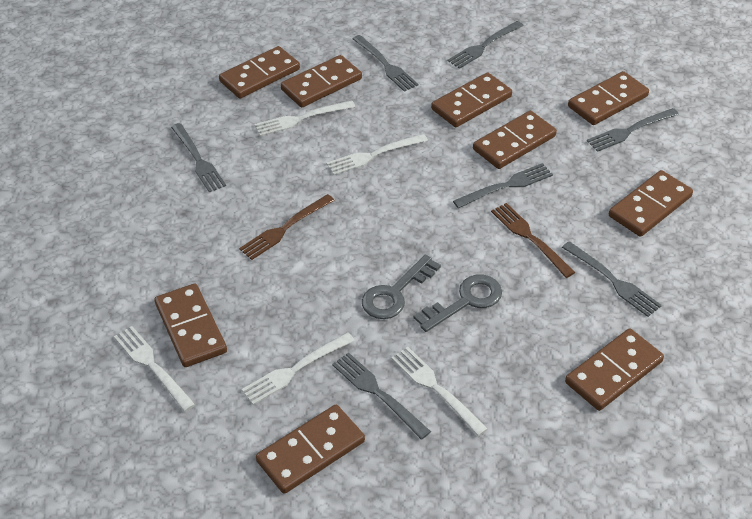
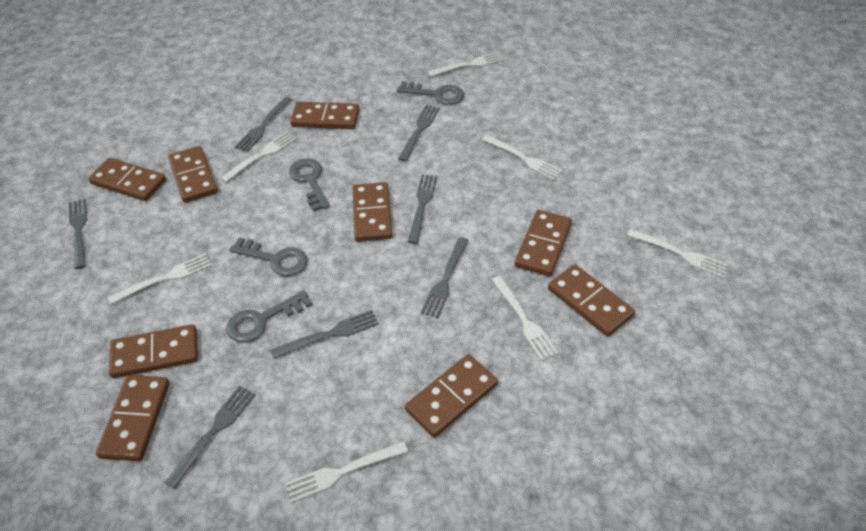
brown fork: 2 -> 0
grey key: 2 -> 4
white fork: 5 -> 7

